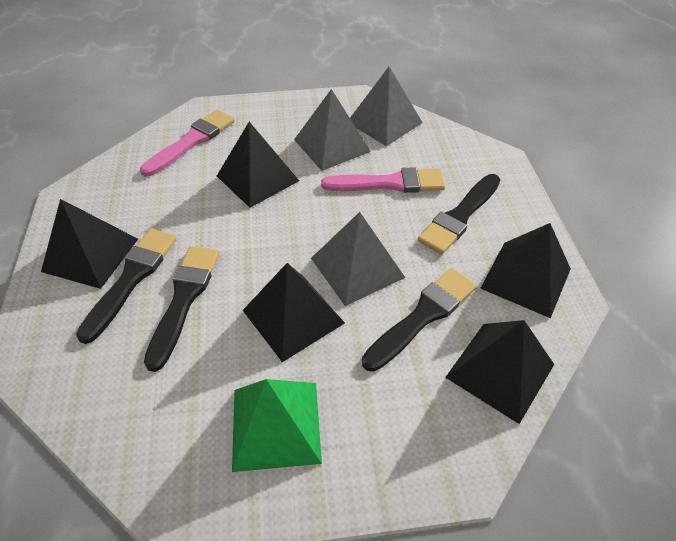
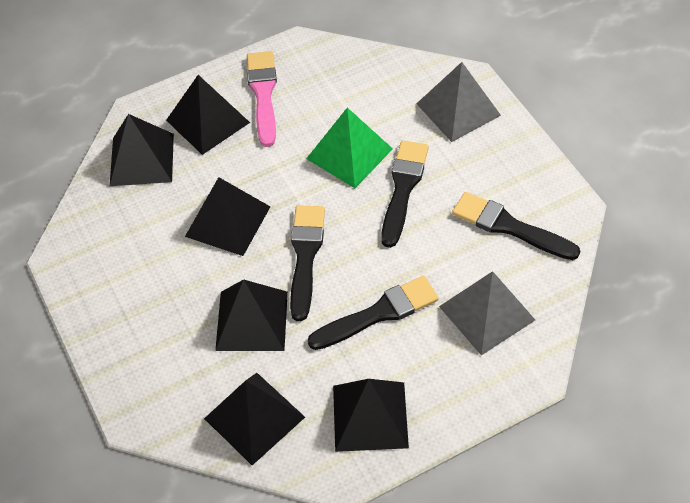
black pyramid: 5 -> 6
grey pyramid: 3 -> 2
pink brush: 2 -> 1

